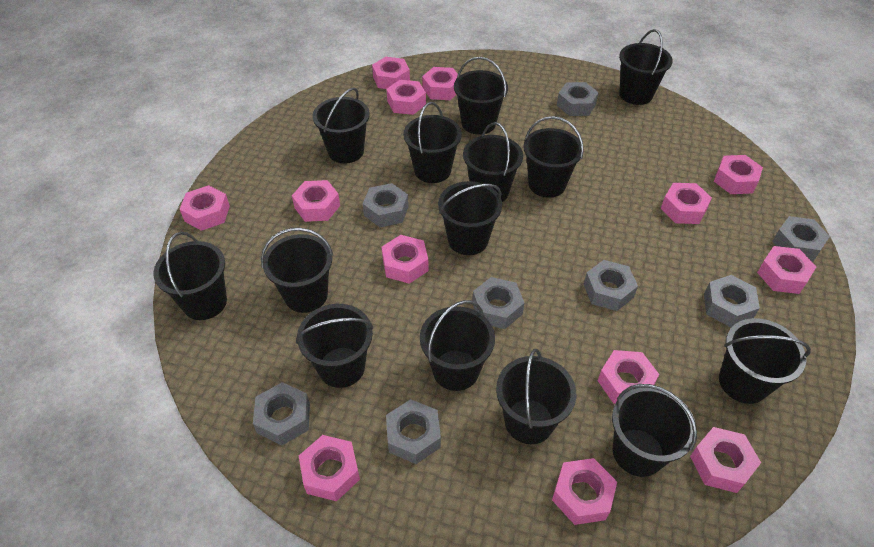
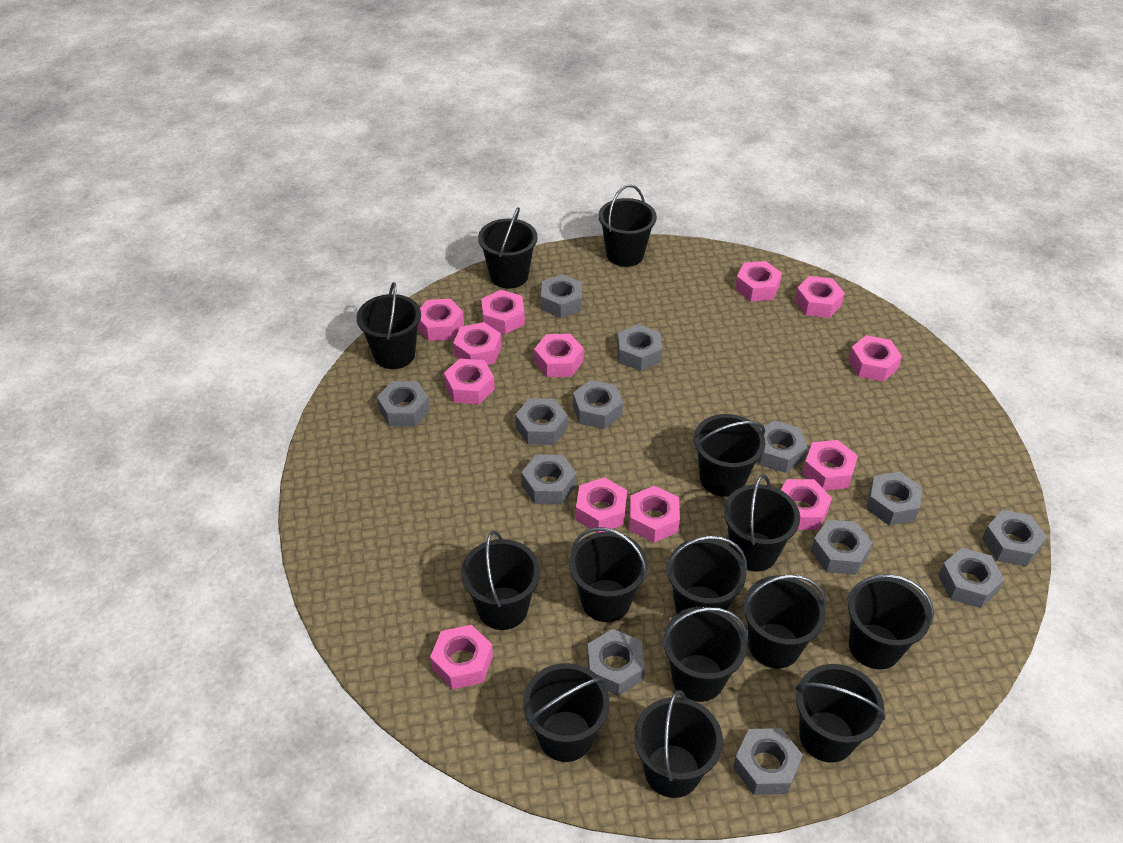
grey nut: 8 -> 13

